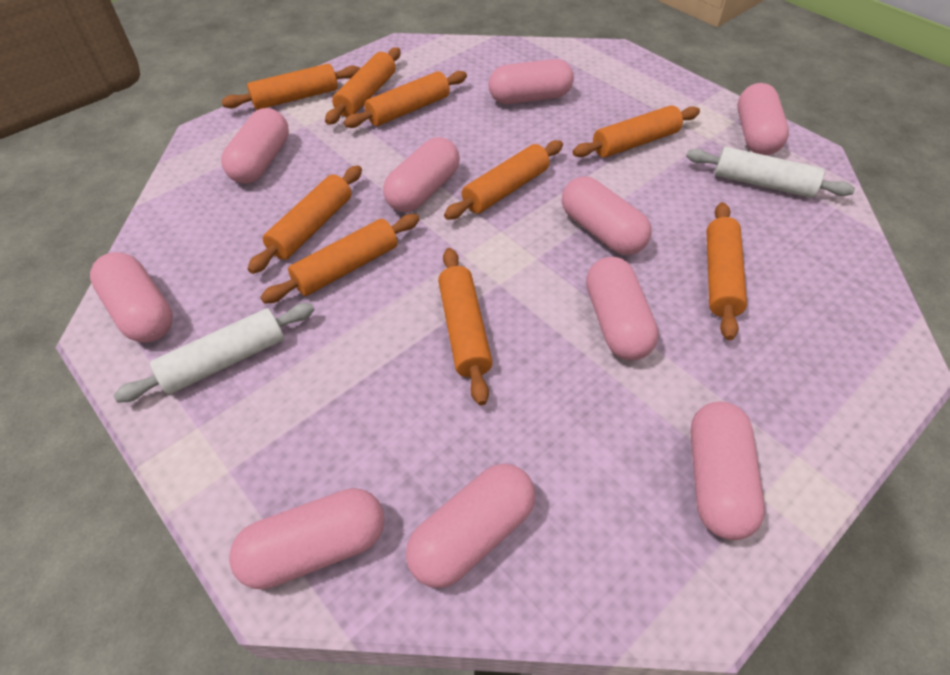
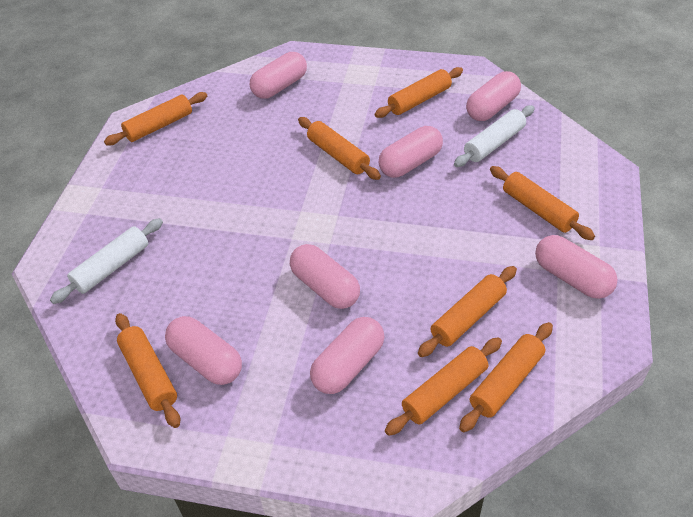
orange rolling pin: 9 -> 8
pink capsule: 10 -> 7

